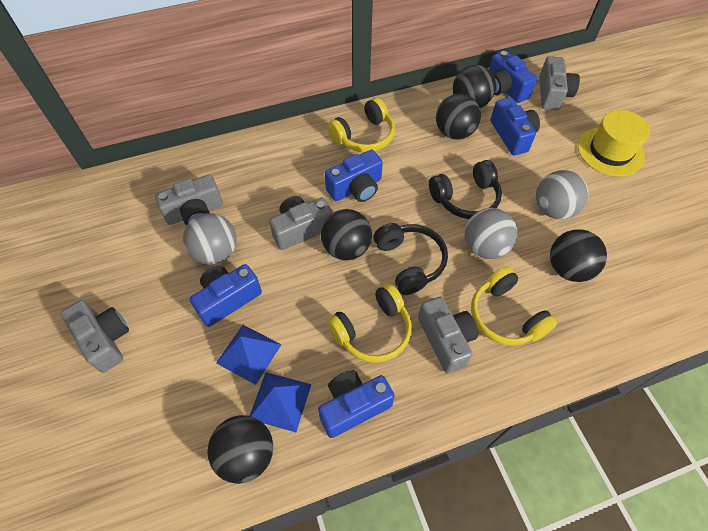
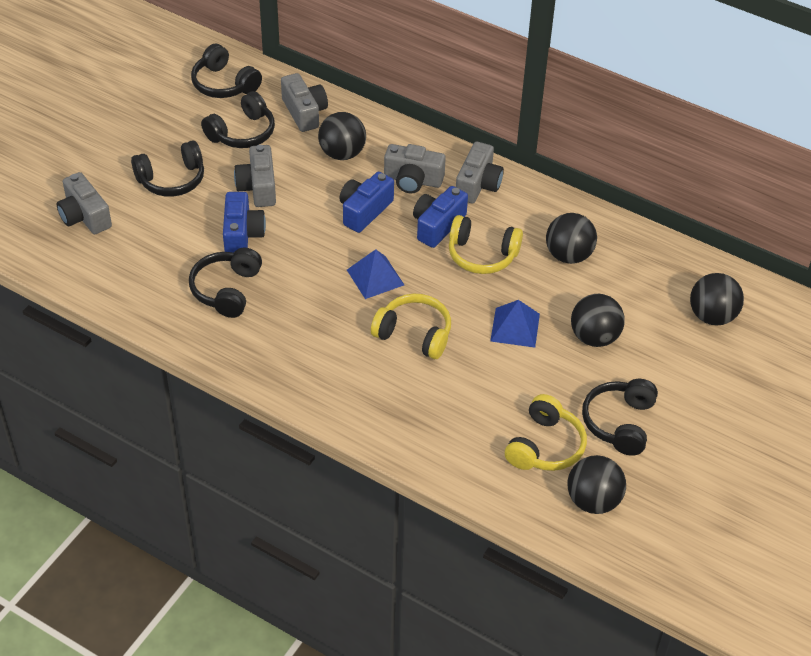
black headphones: 2 -> 5
blue camera: 5 -> 3
grey ball: 3 -> 0
yellow hat: 1 -> 0

